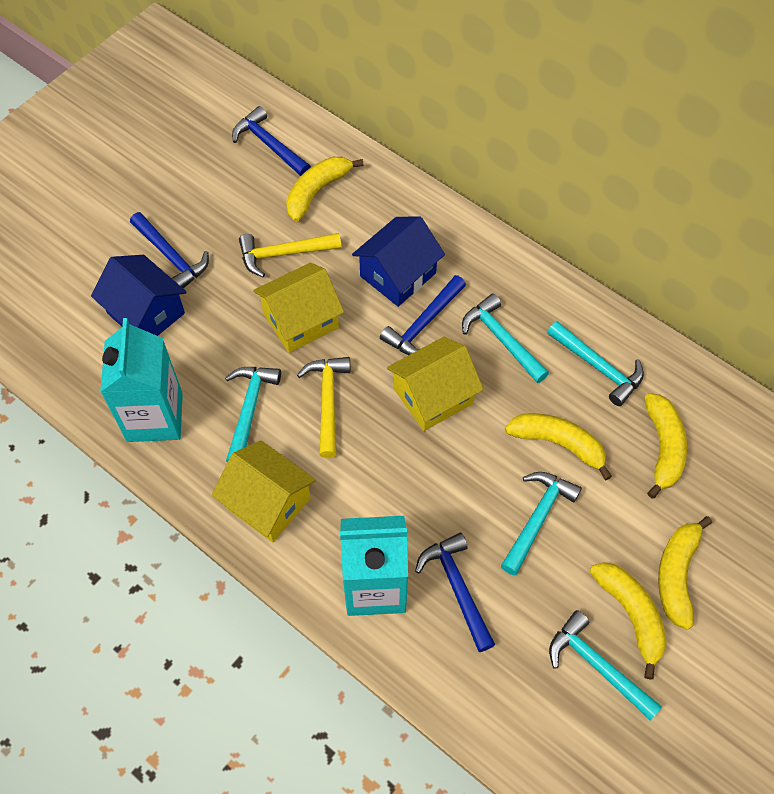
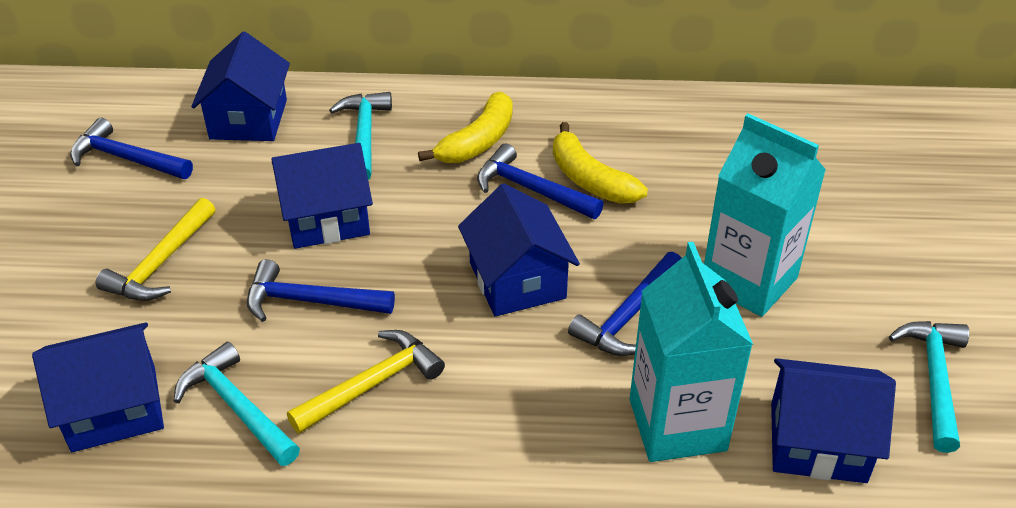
blue house: 2 -> 5
turquoise hammer: 5 -> 3
yellow banana: 5 -> 2
yellow house: 3 -> 0

